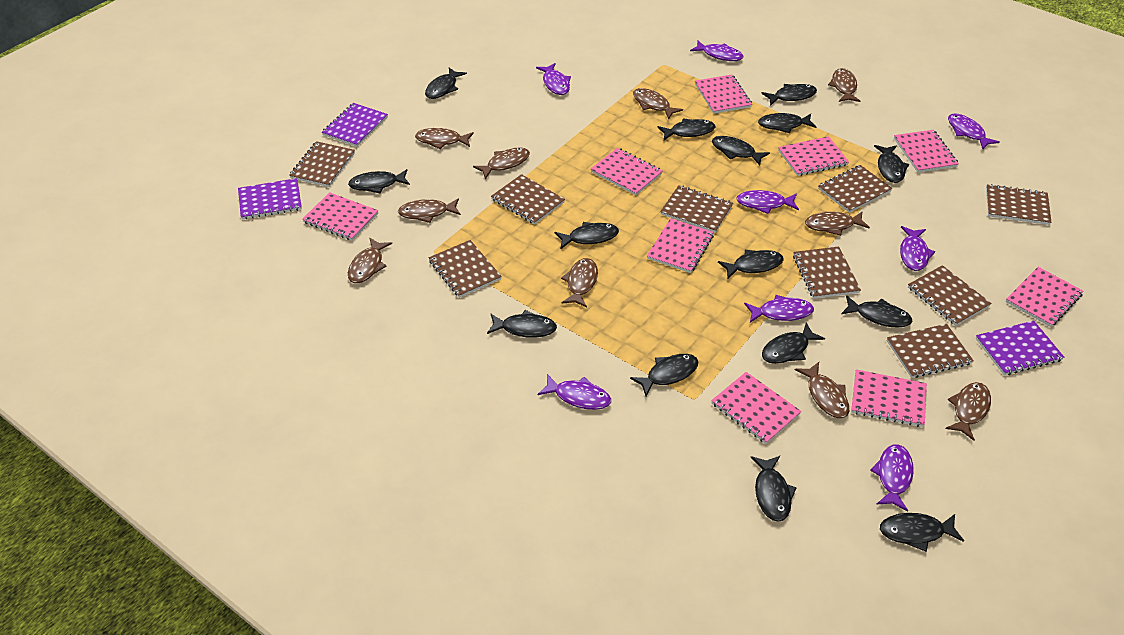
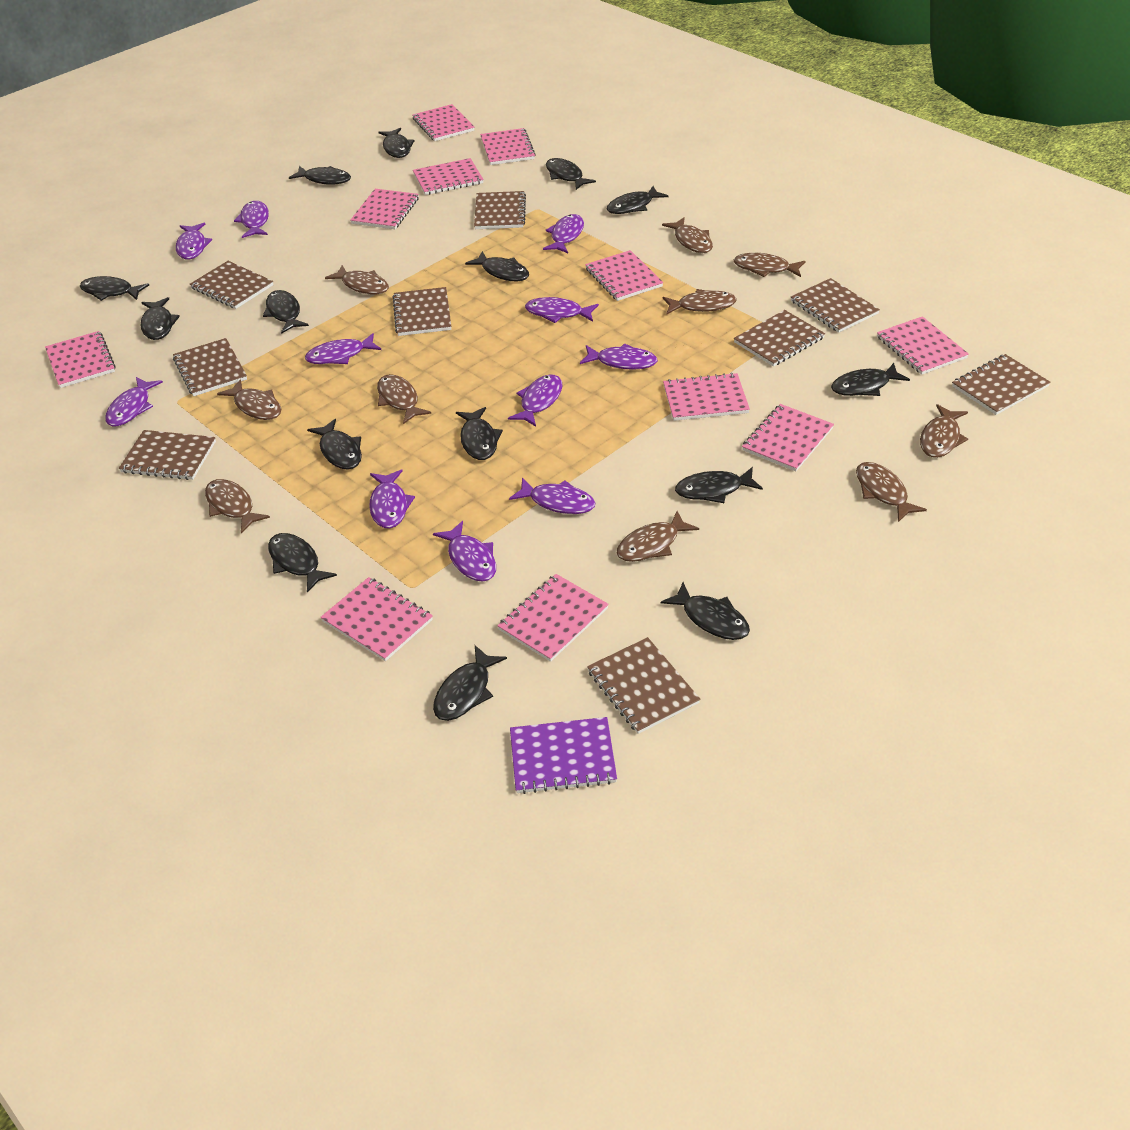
pink notebook: 9 -> 11
purple fish: 8 -> 11
purple notebook: 3 -> 1

